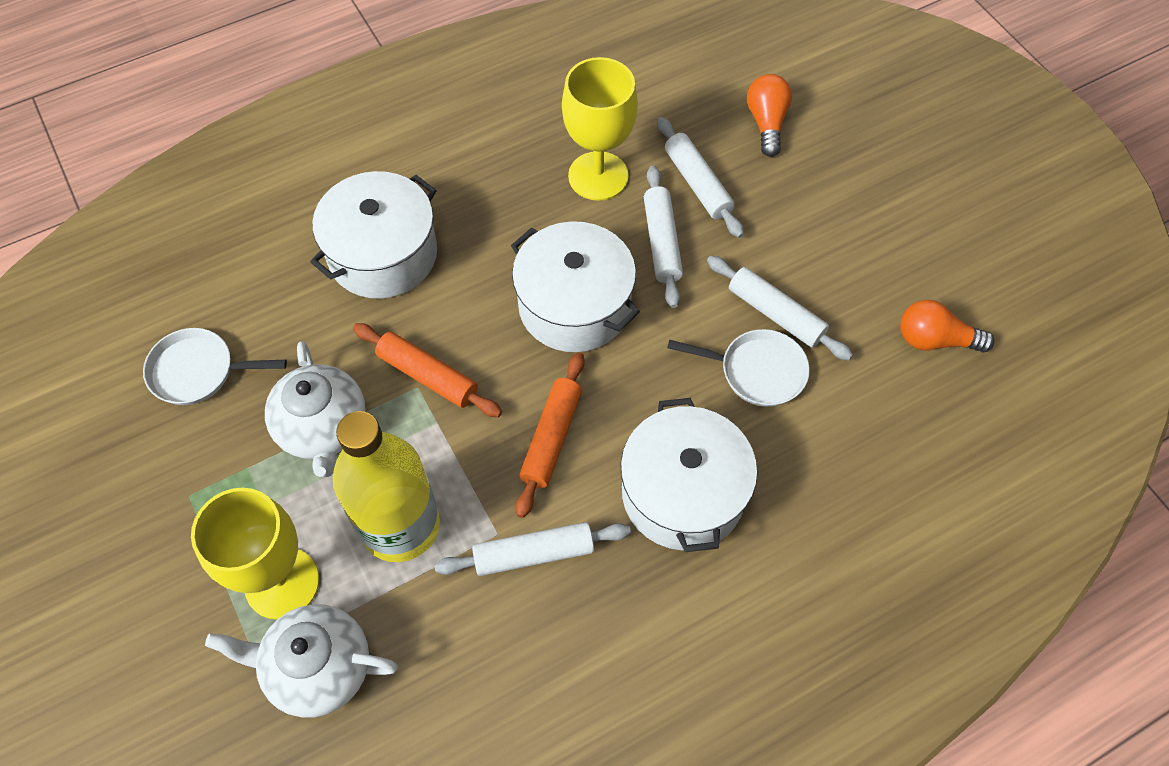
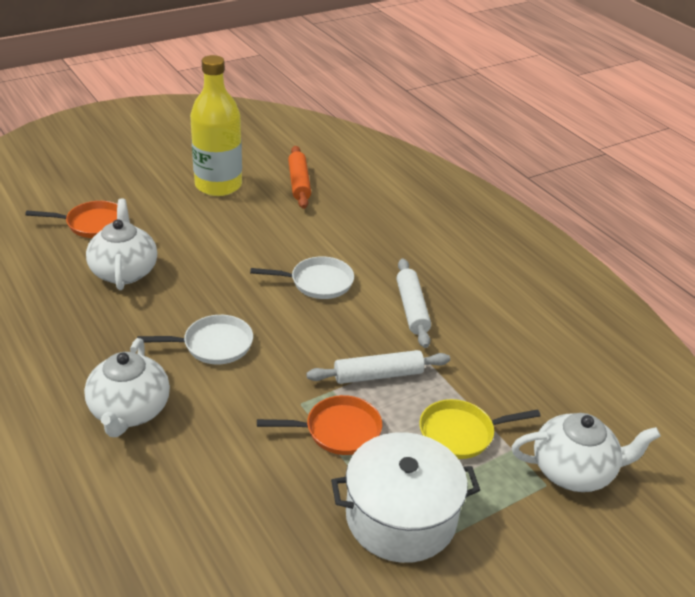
orange light bulb: 2 -> 0
orange pan: 0 -> 2
orange rolling pin: 2 -> 1
white pot: 3 -> 1
white rolling pin: 4 -> 2
white teapot: 2 -> 3
yellow goblet: 2 -> 0
yellow pan: 0 -> 1

